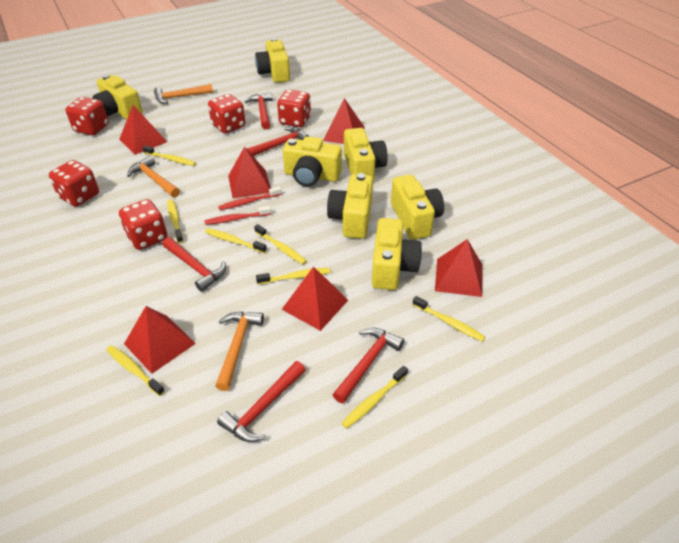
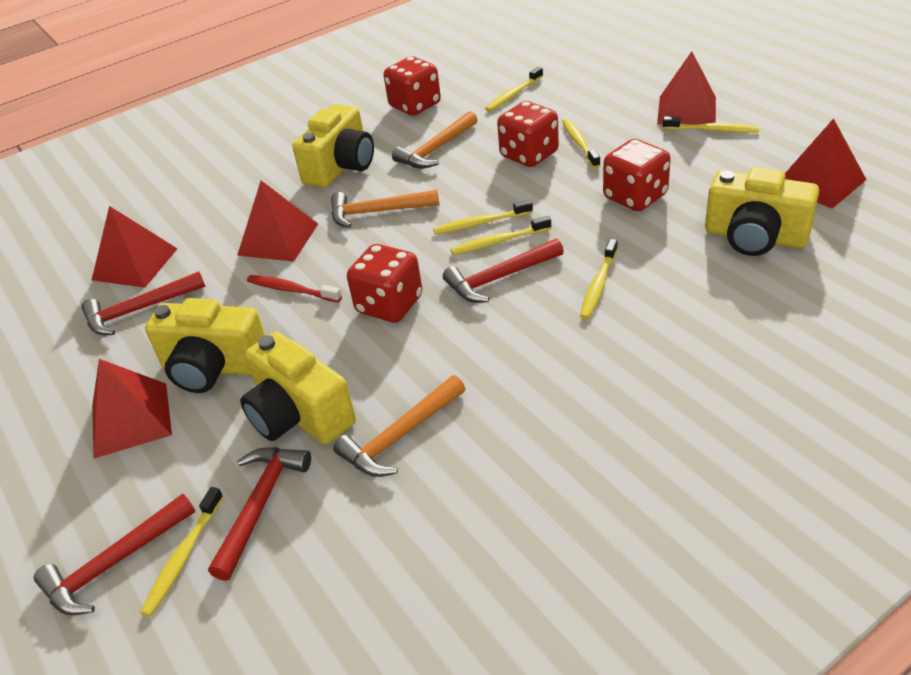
red dice: 5 -> 4
red hammer: 5 -> 4
red pyramid: 6 -> 5
red toothbrush: 2 -> 1
yellow camera: 7 -> 4
yellow toothbrush: 8 -> 7

